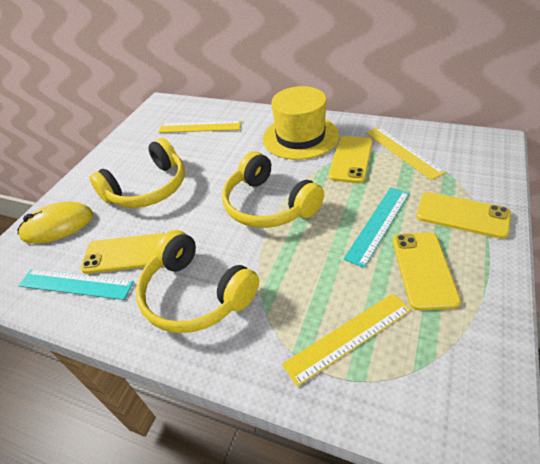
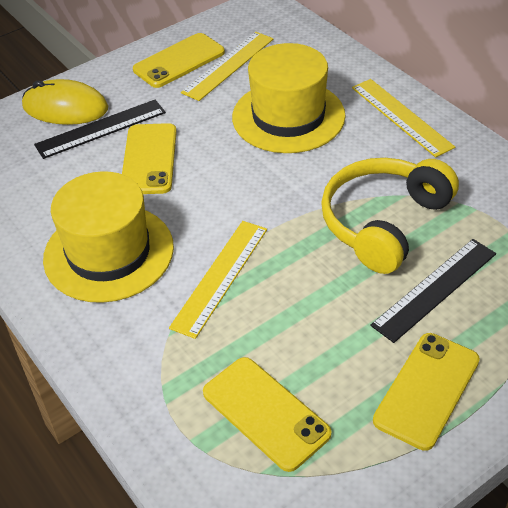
black ruler: 0 -> 2
turquoise ruler: 2 -> 0
yellow hat: 1 -> 2
yellow headphones: 3 -> 1

